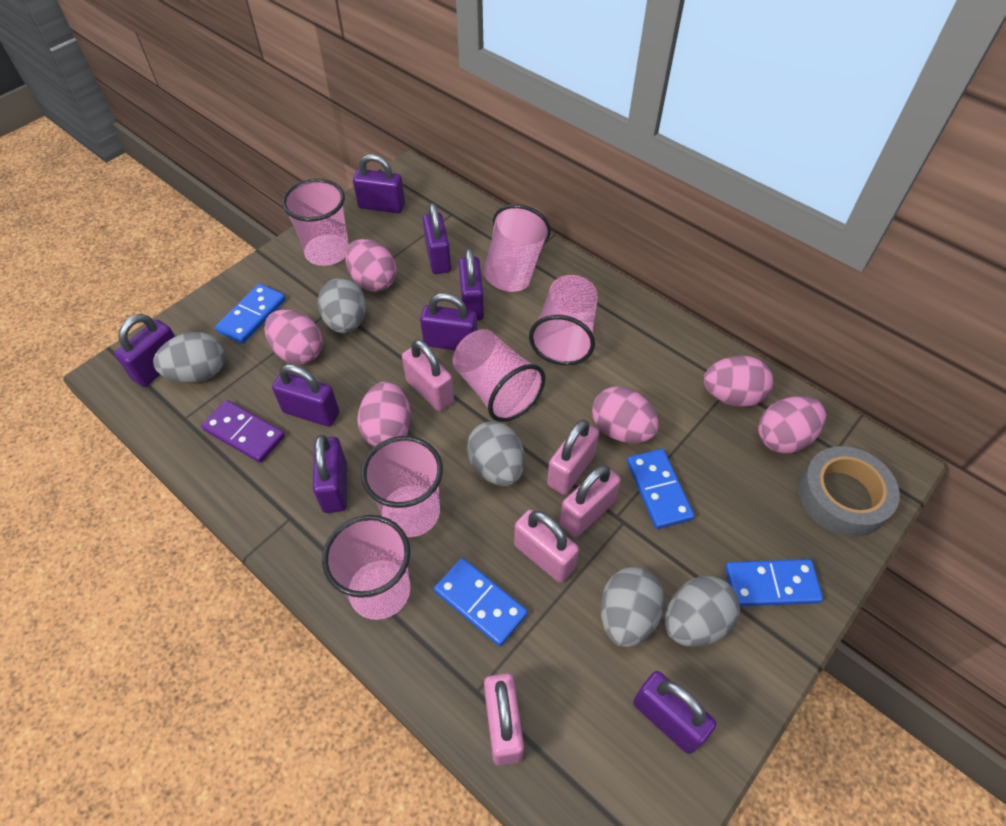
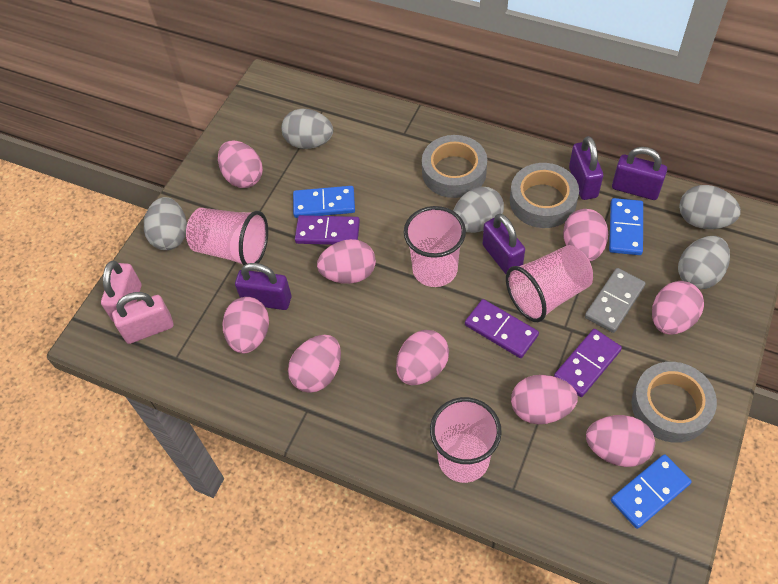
blue domino: 4 -> 3
grey domino: 0 -> 1
grey tape: 1 -> 3
pink cup: 6 -> 4
pink egg: 6 -> 9
pink padlock: 5 -> 2
purple domino: 1 -> 3
purple padlock: 8 -> 4

